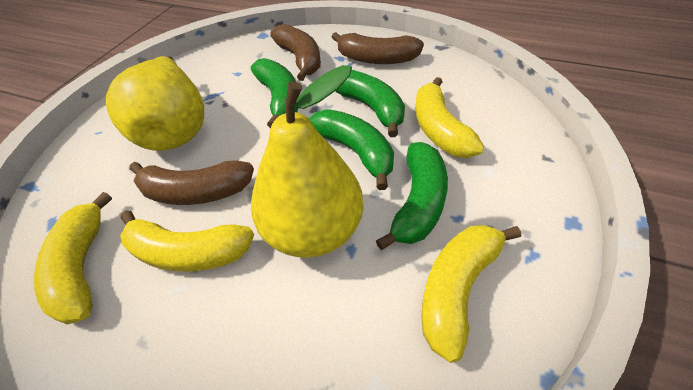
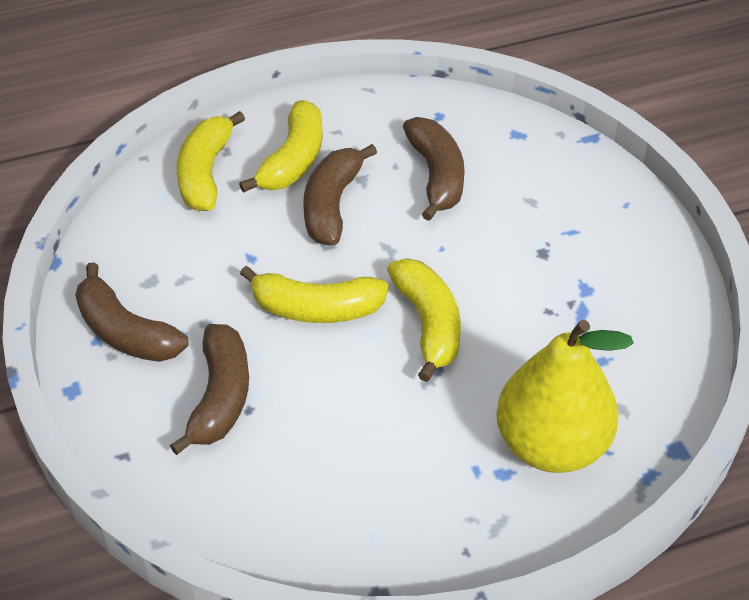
brown banana: 3 -> 4
green banana: 4 -> 0
yellow pear: 2 -> 1

